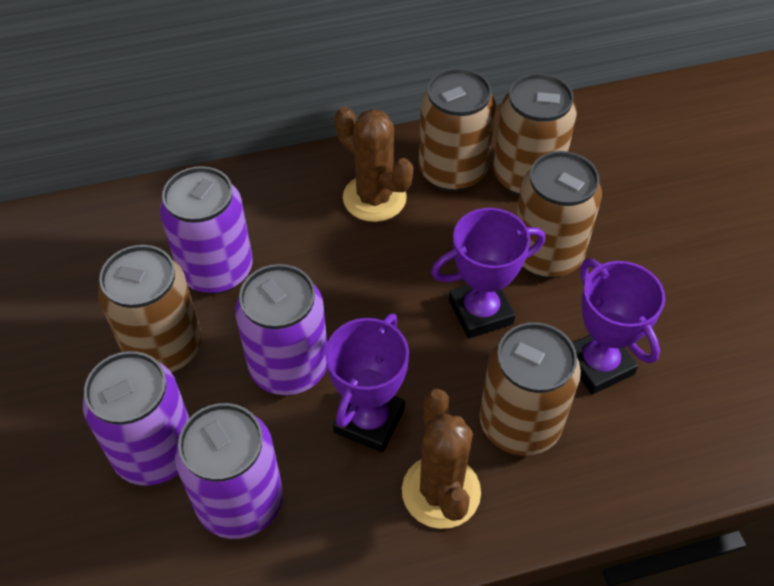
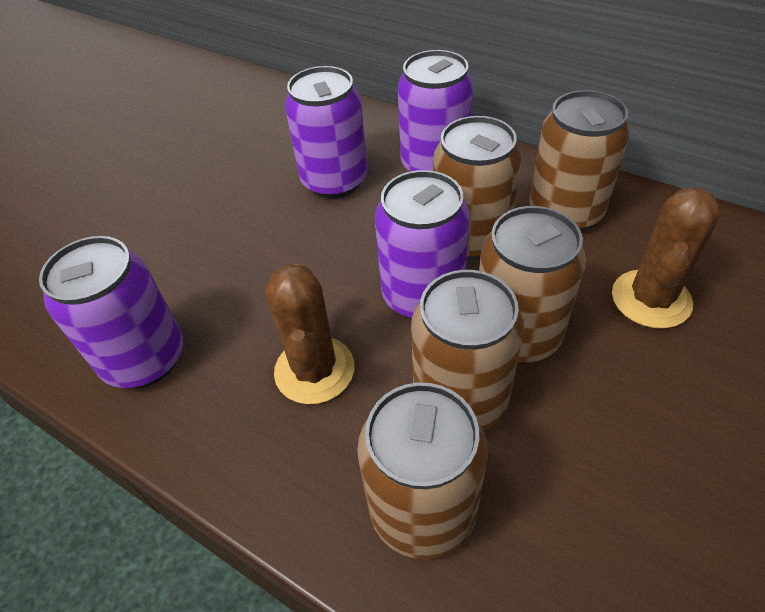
purple trophy: 3 -> 0

